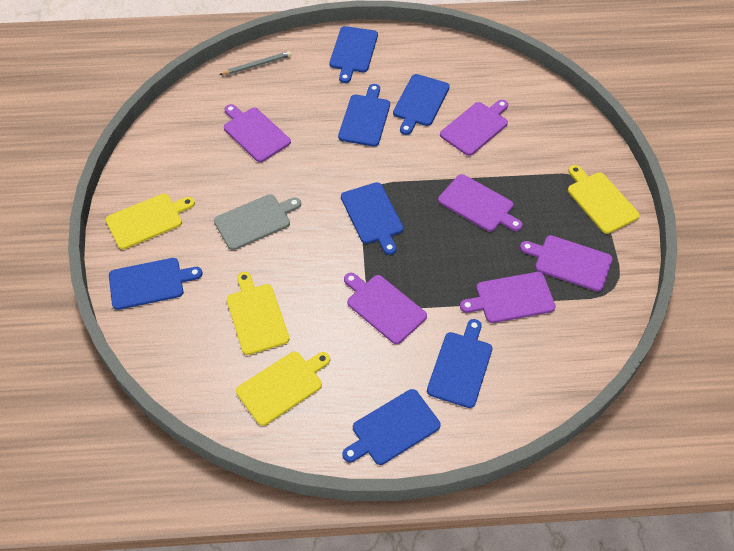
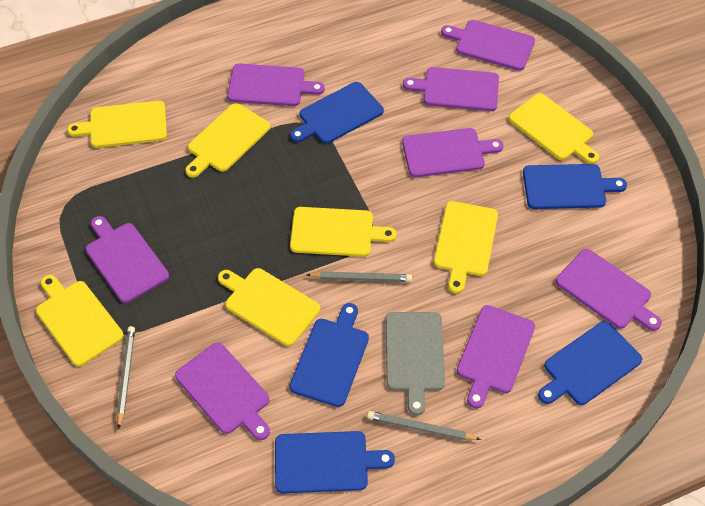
blue cutting board: 7 -> 5
grey pencil: 1 -> 3
purple cutting board: 6 -> 8
yellow cutting board: 4 -> 7

